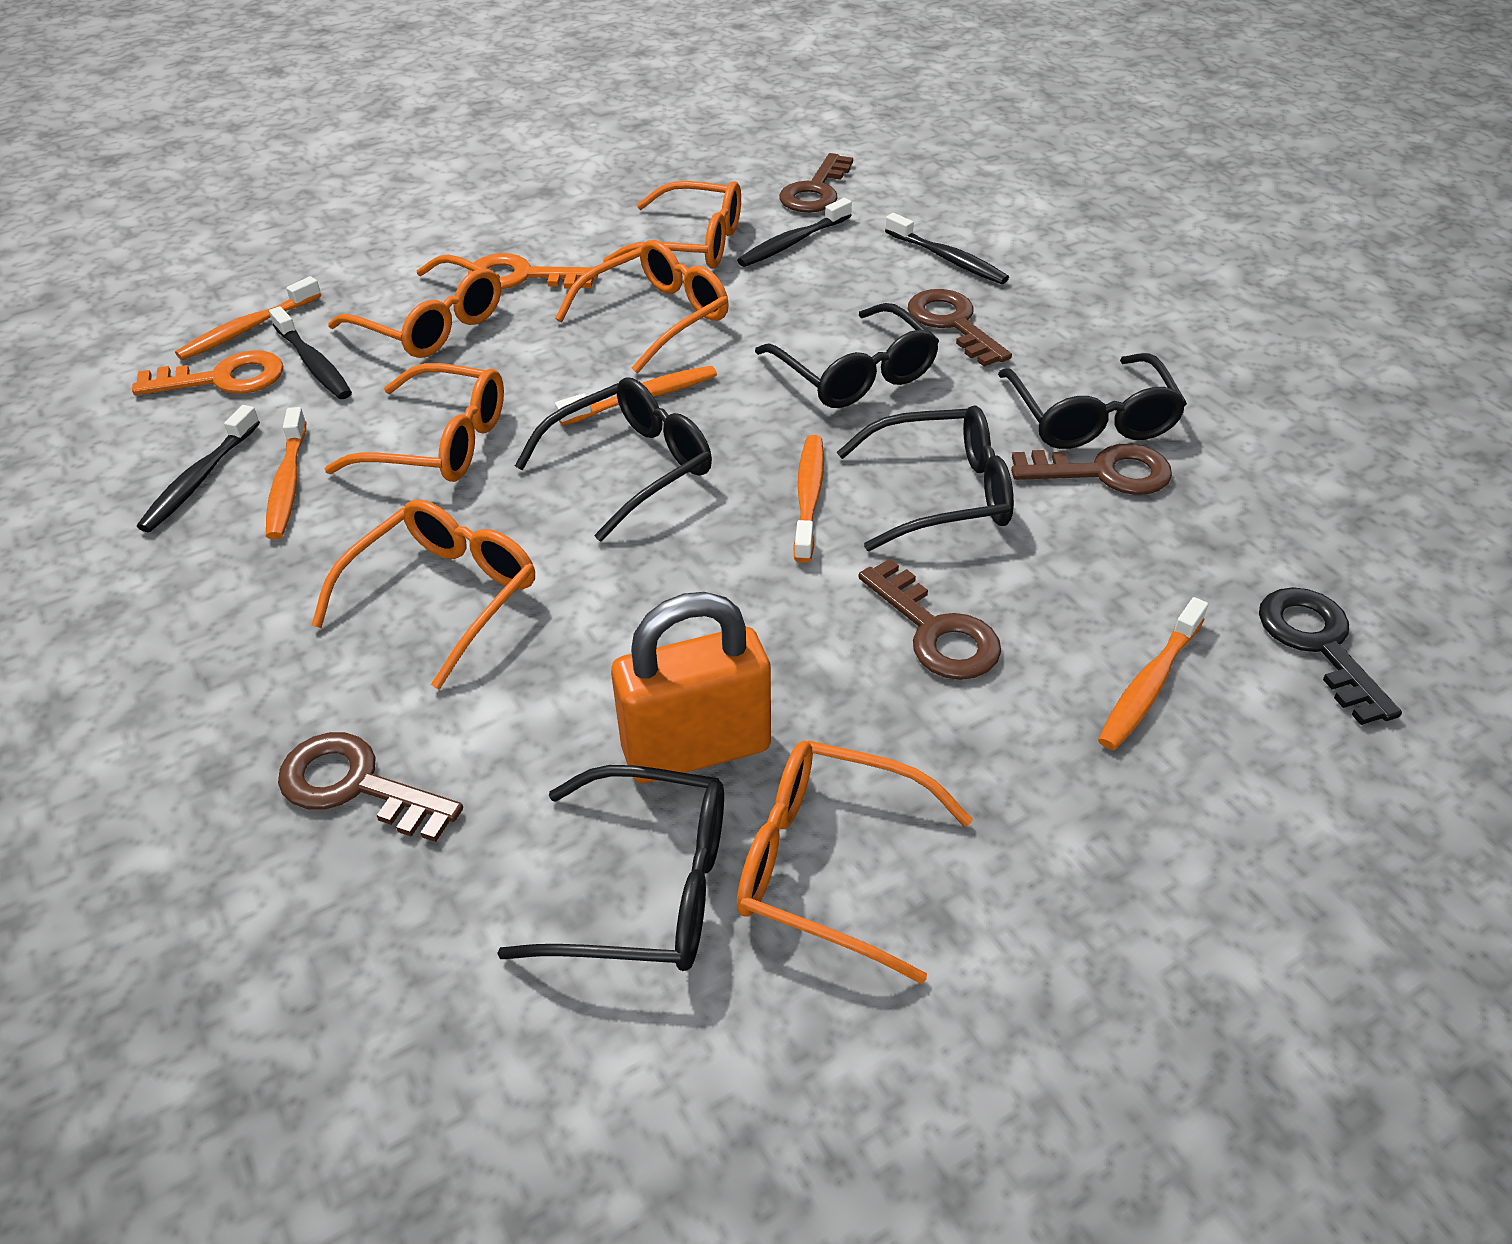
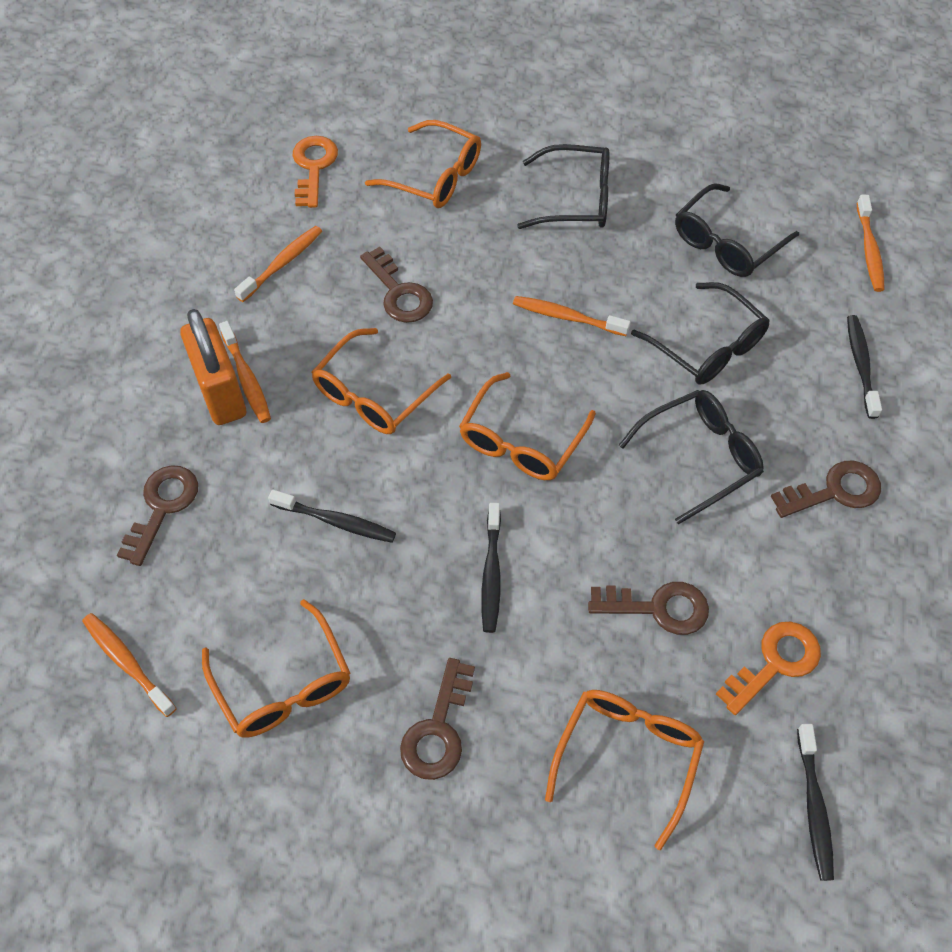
black glasses: 5 -> 4
black key: 1 -> 0
orange glasses: 6 -> 5

